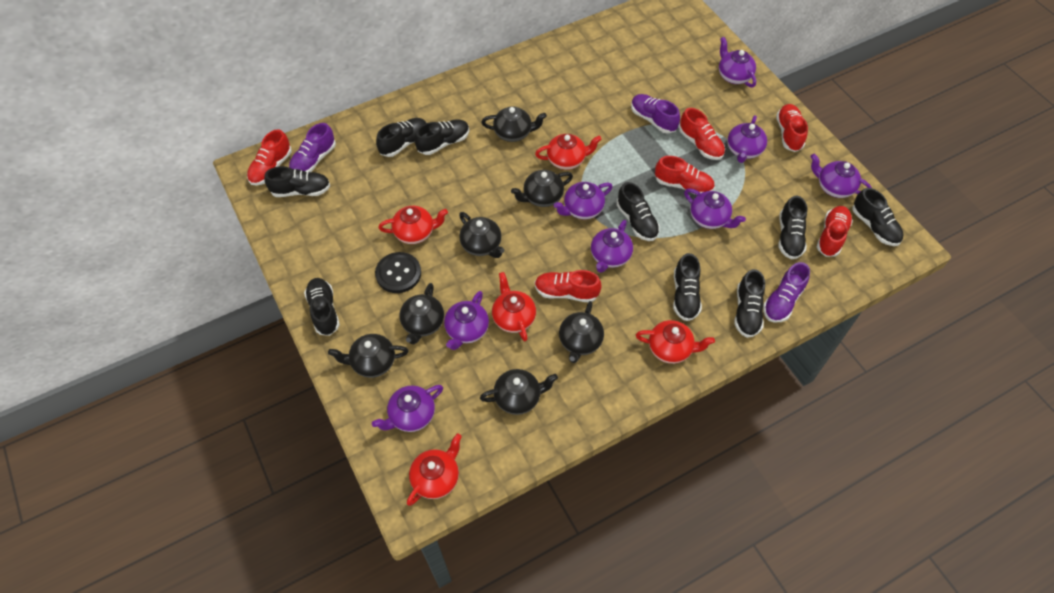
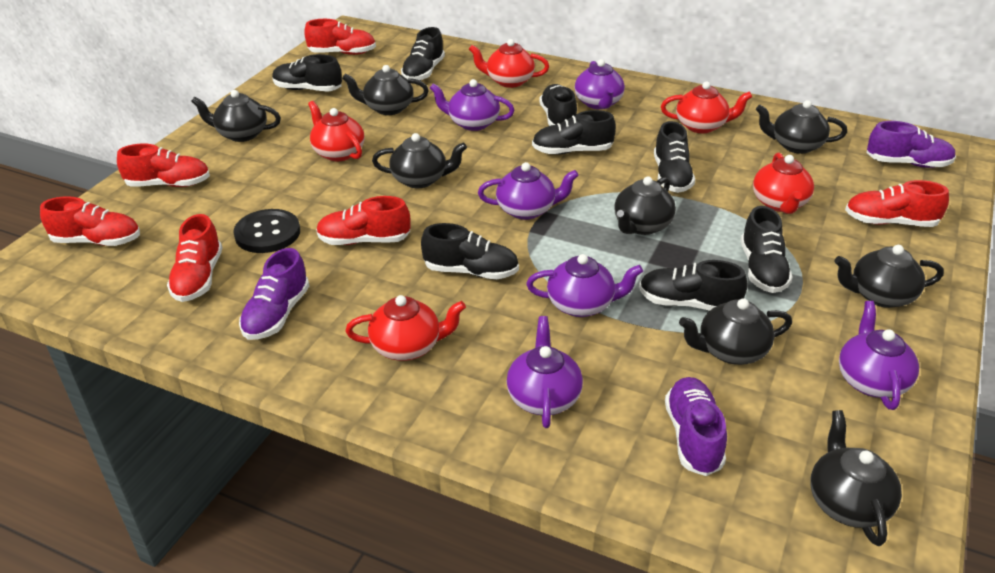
black shoe: 9 -> 8
black teapot: 7 -> 8
purple teapot: 8 -> 6

